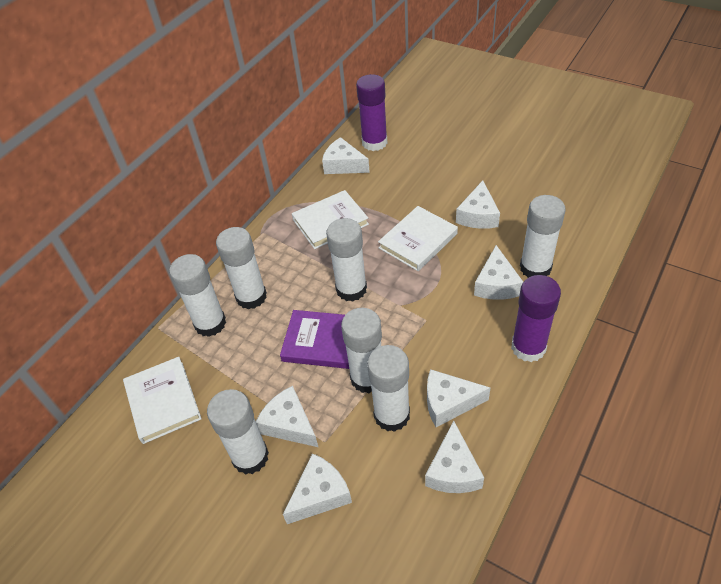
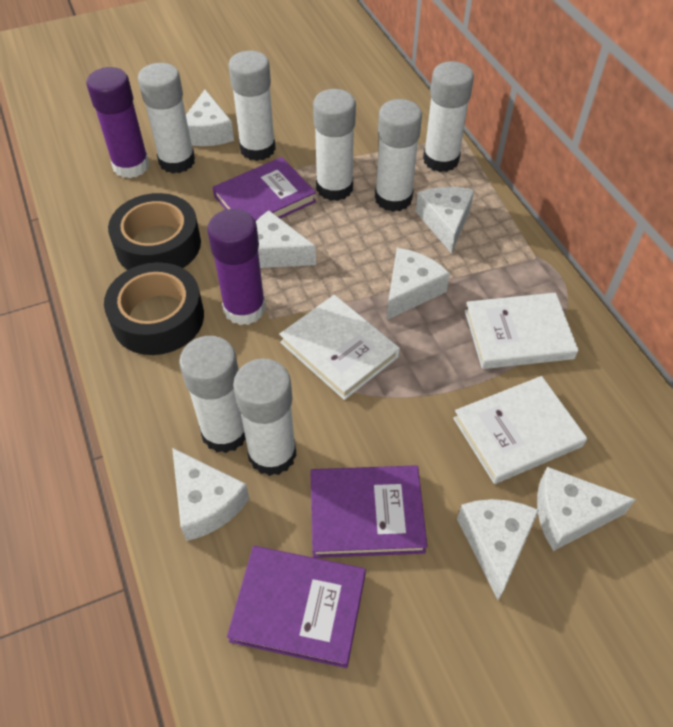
black tape: 0 -> 2
purple book: 1 -> 3

